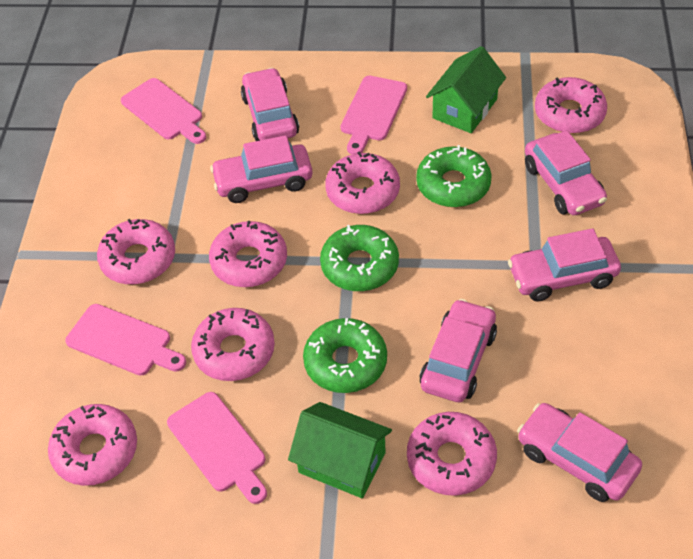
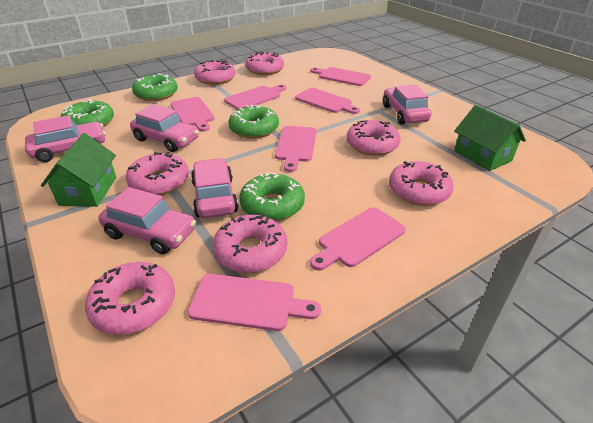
green donut: 3 -> 4
pink car: 6 -> 5
pink cutting board: 4 -> 7

